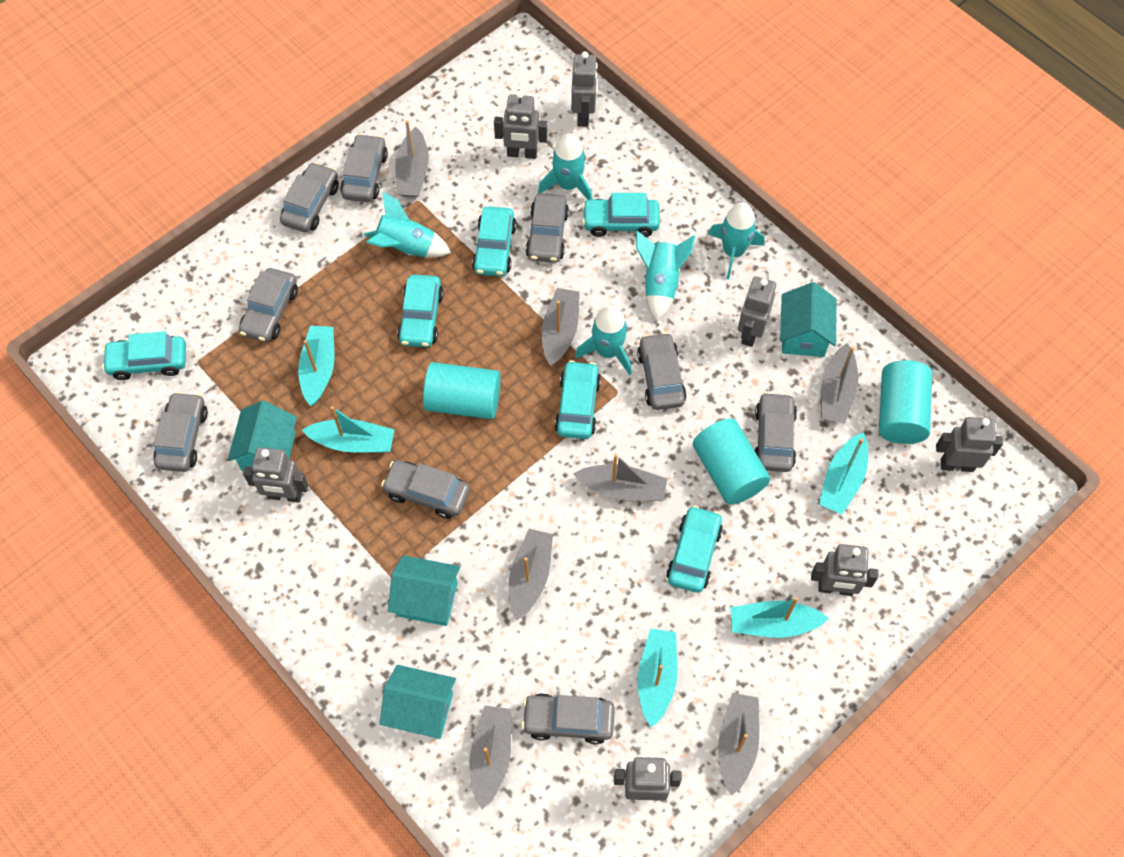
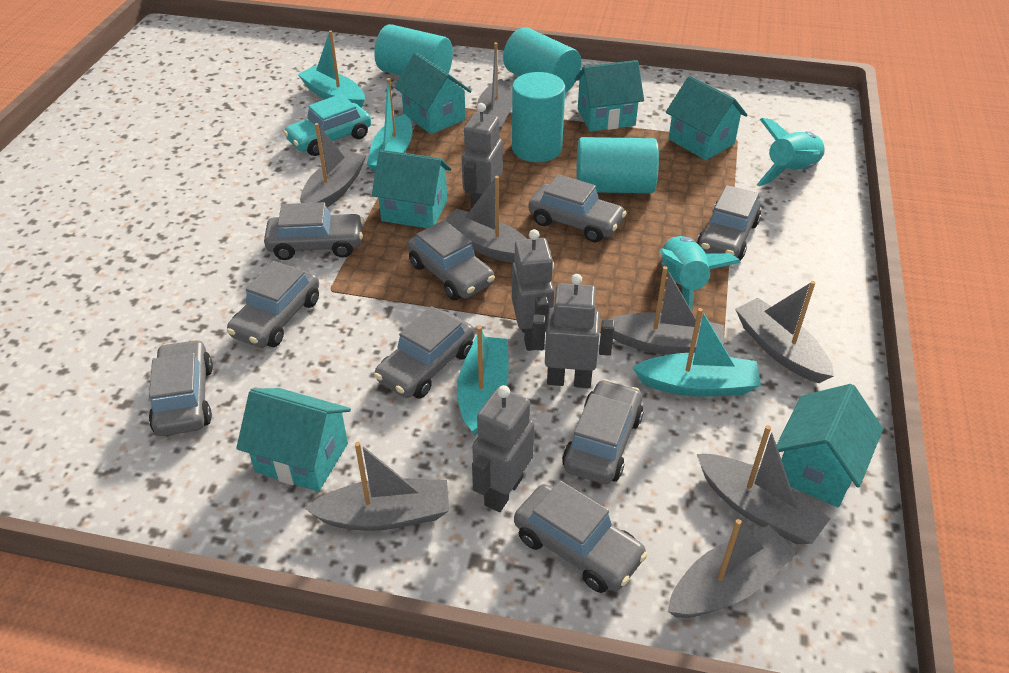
grey boat: 7 -> 8
grey robot: 7 -> 4
turquoise boat: 5 -> 4
turquoise car: 6 -> 1
turquoise cylinder: 3 -> 4
turquoise house: 4 -> 6
turquoise rocket: 5 -> 2

